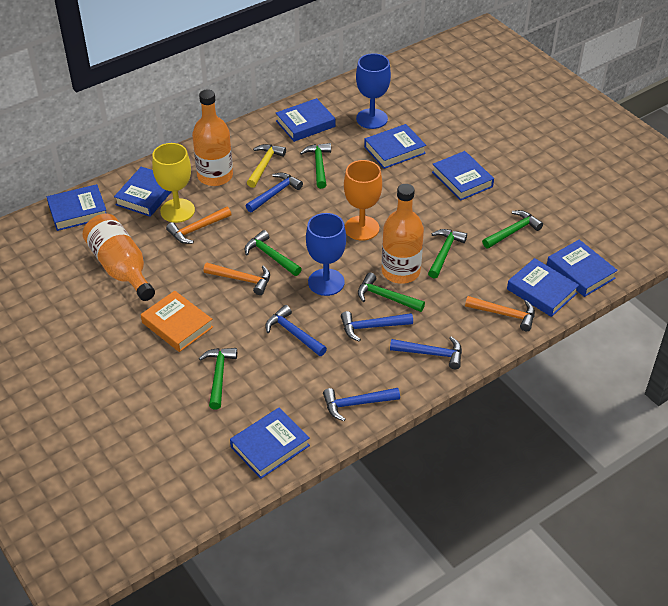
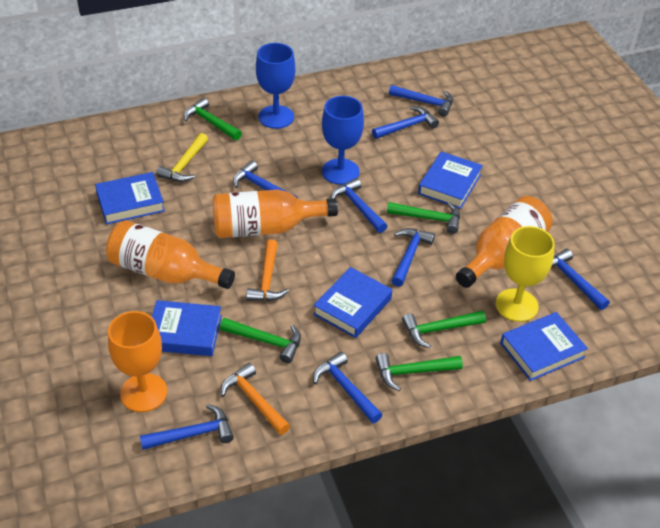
blue book: 8 -> 5
blue hammer: 5 -> 8
green hammer: 6 -> 5
orange book: 1 -> 0
orange hammer: 3 -> 2

